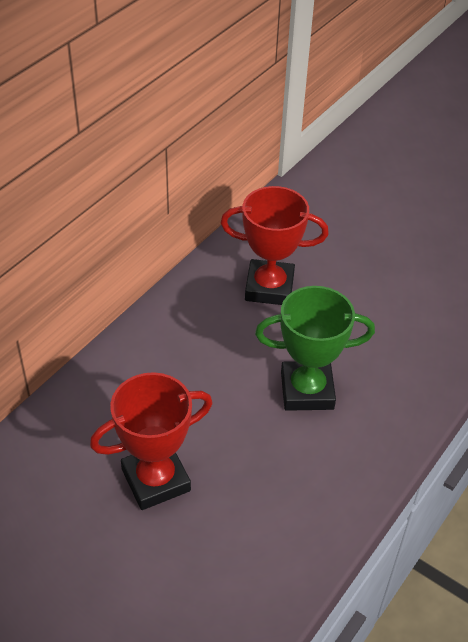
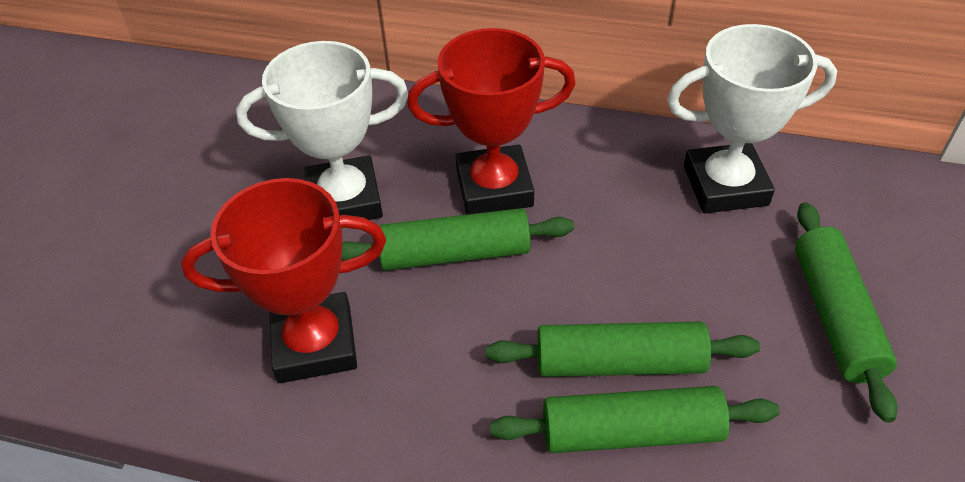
green rolling pin: 0 -> 4
green trophy: 1 -> 0
white trophy: 0 -> 2

